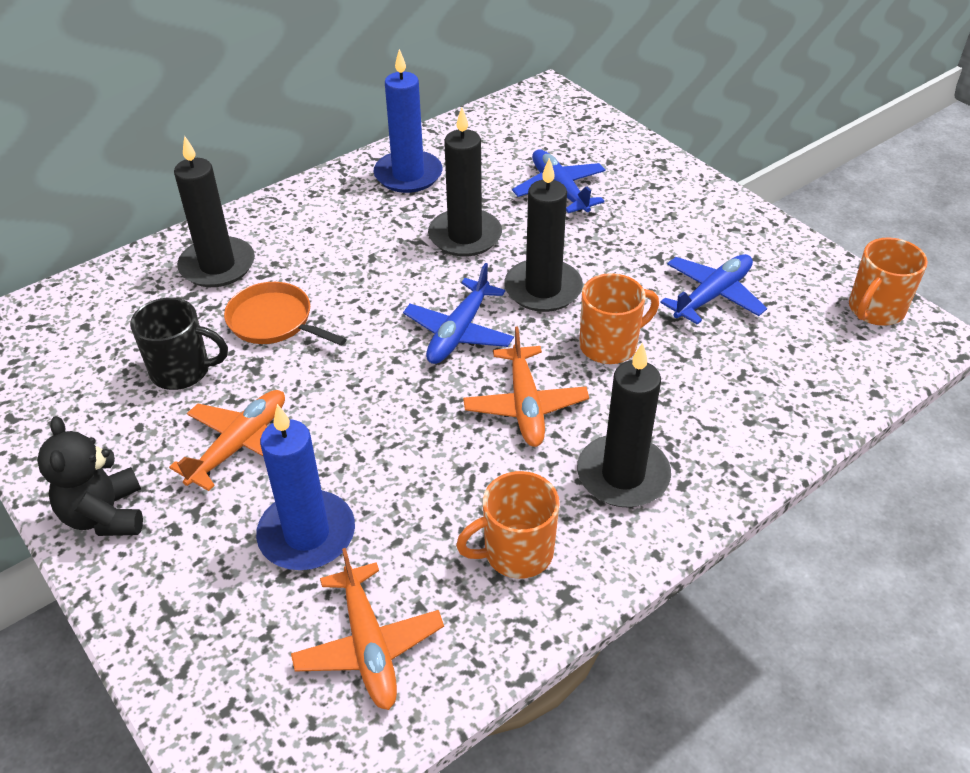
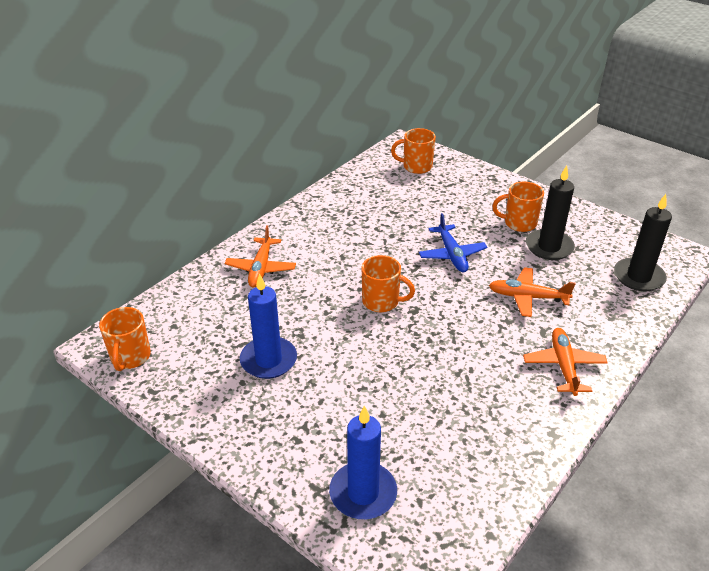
black candle: 4 -> 2
black mug: 1 -> 0
black teddy bear: 1 -> 0
blue plane: 3 -> 1
orange mug: 3 -> 4
orange pan: 1 -> 0

